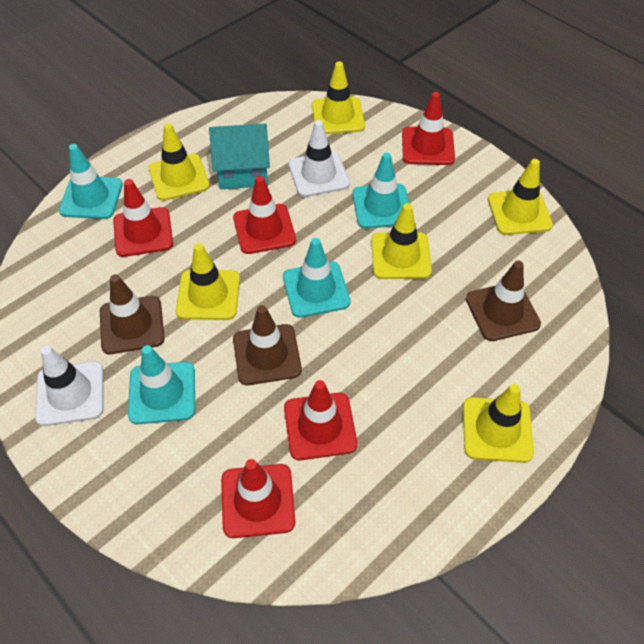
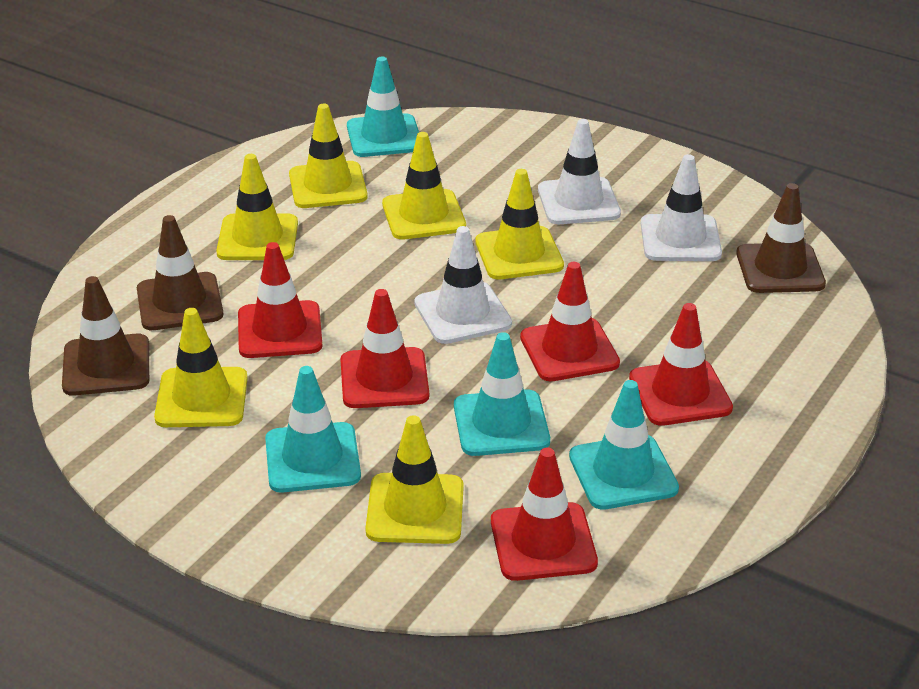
turquoise house: 1 -> 0
white traffic cone: 2 -> 3

